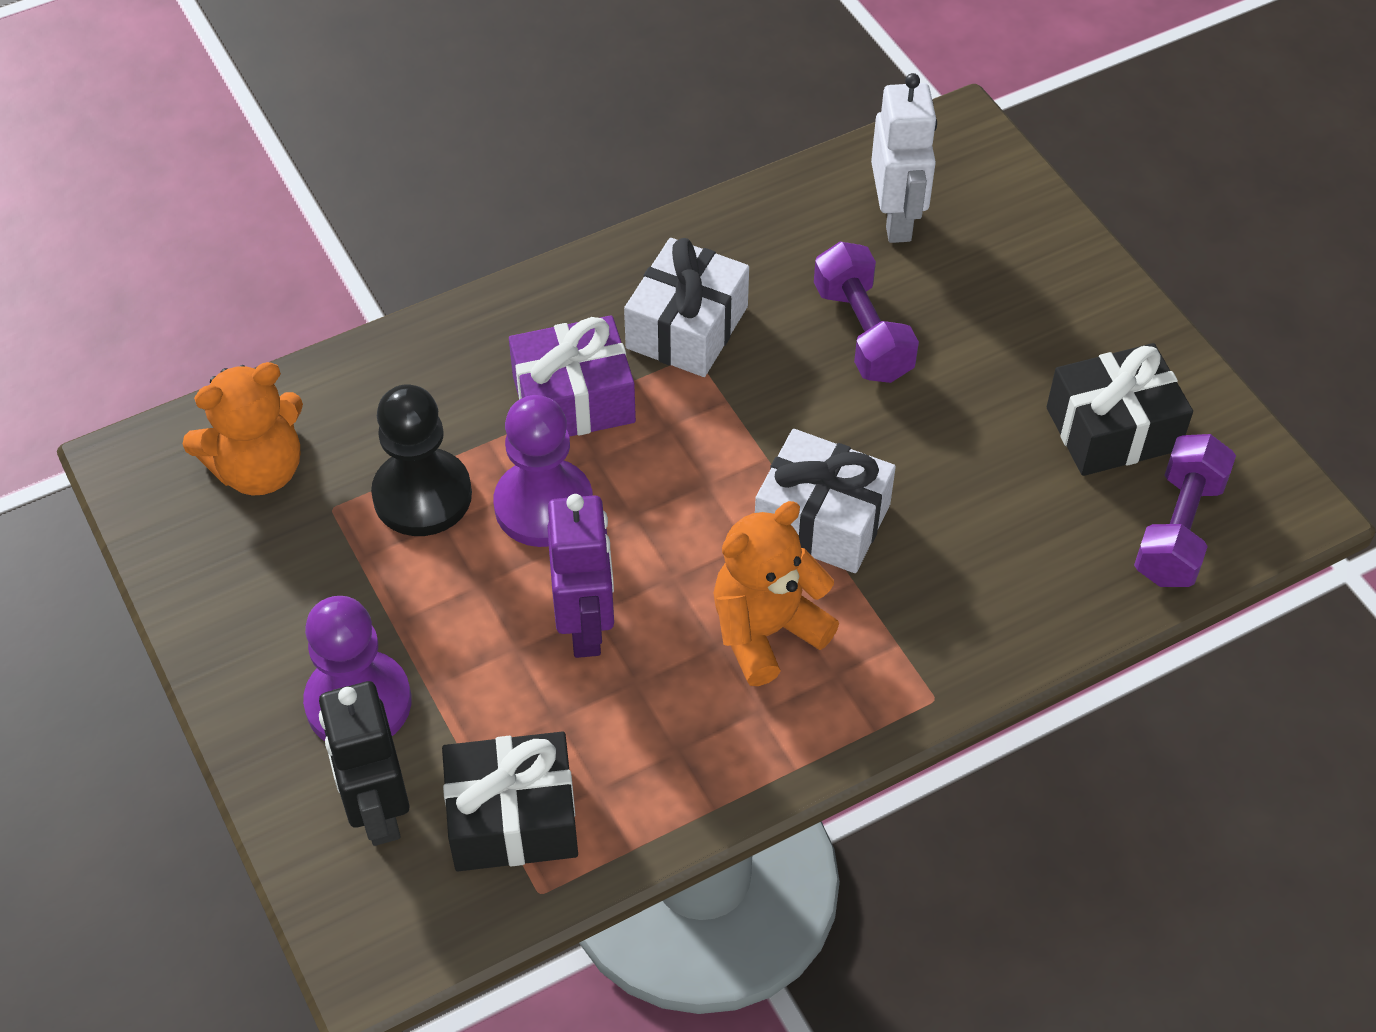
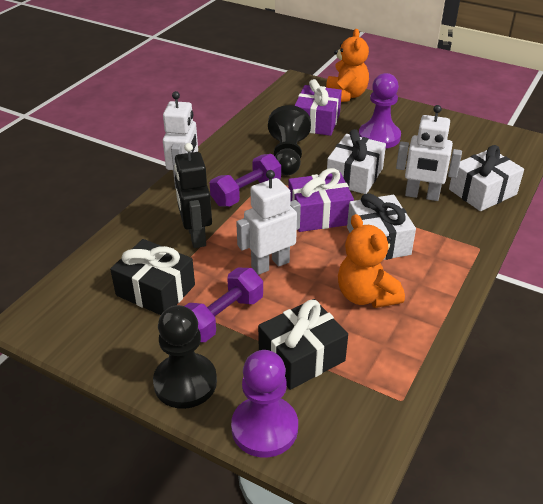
black pawn: 1 -> 2
purple gift: 1 -> 2
purple robot: 1 -> 0
white gift: 2 -> 3
white robot: 1 -> 3

